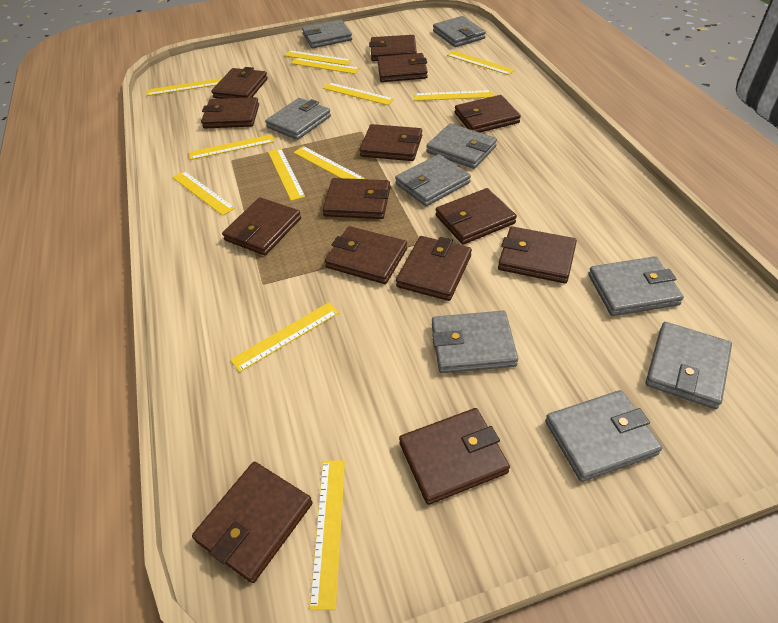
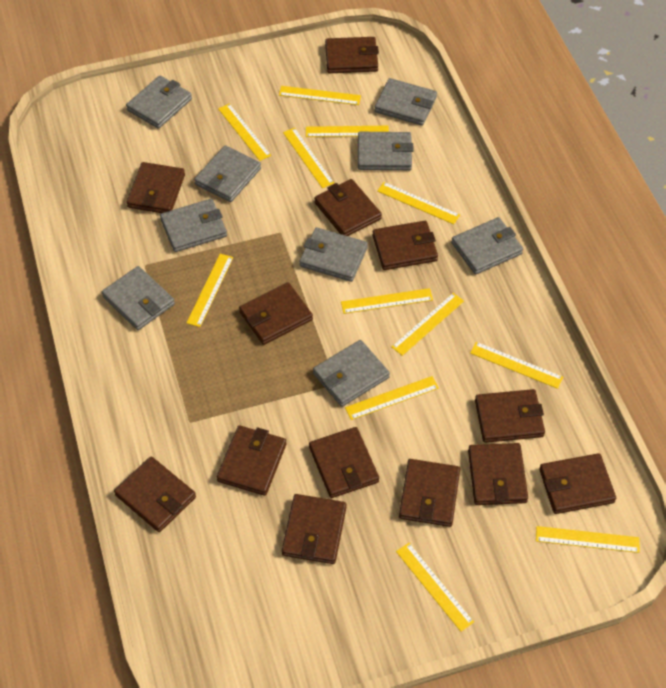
brown wallet: 14 -> 13

